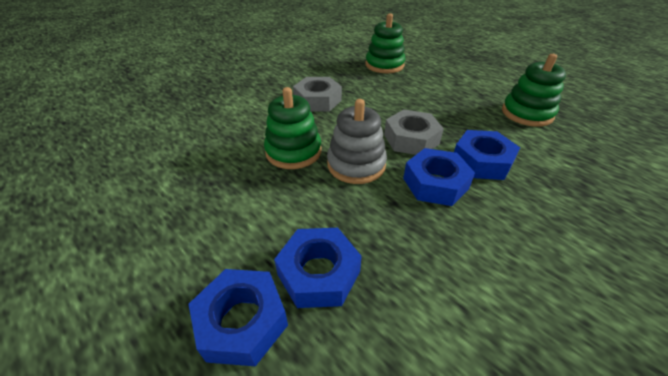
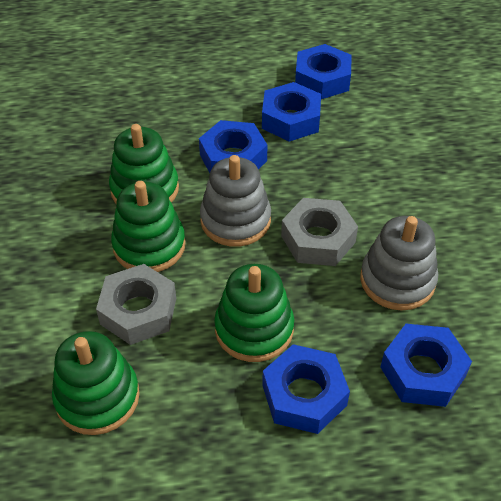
blue nut: 4 -> 5
green stacking toy: 3 -> 4
grey stacking toy: 1 -> 2

